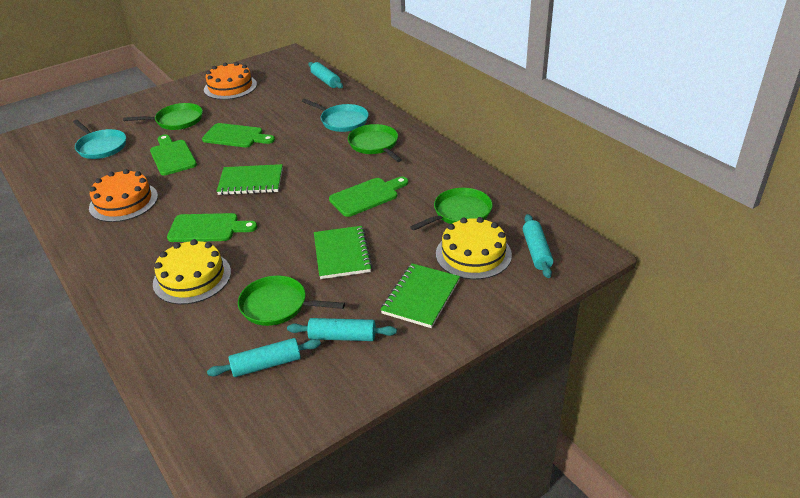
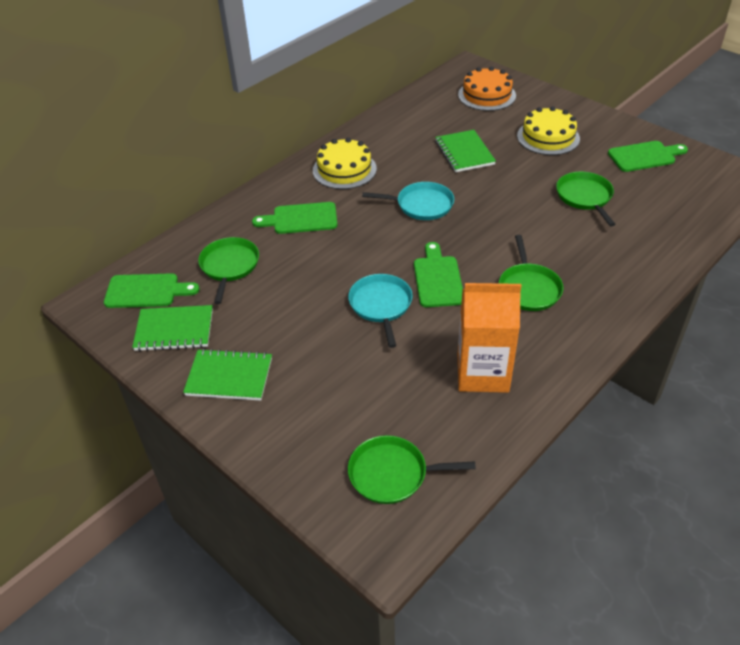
orange cake: 2 -> 1
orange carton: 0 -> 1
turquoise rolling pin: 4 -> 0

